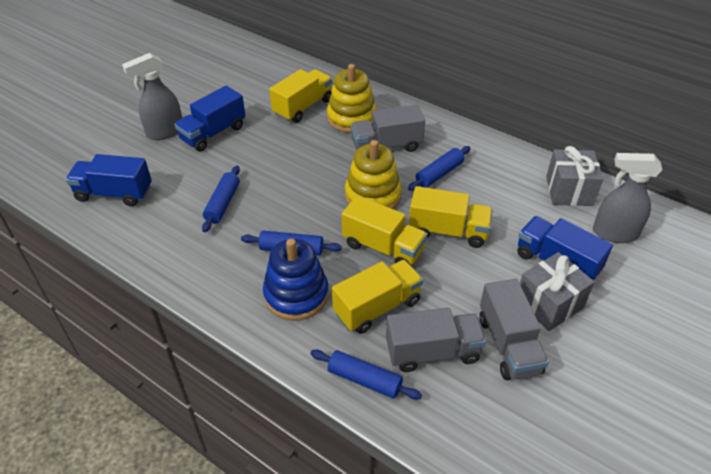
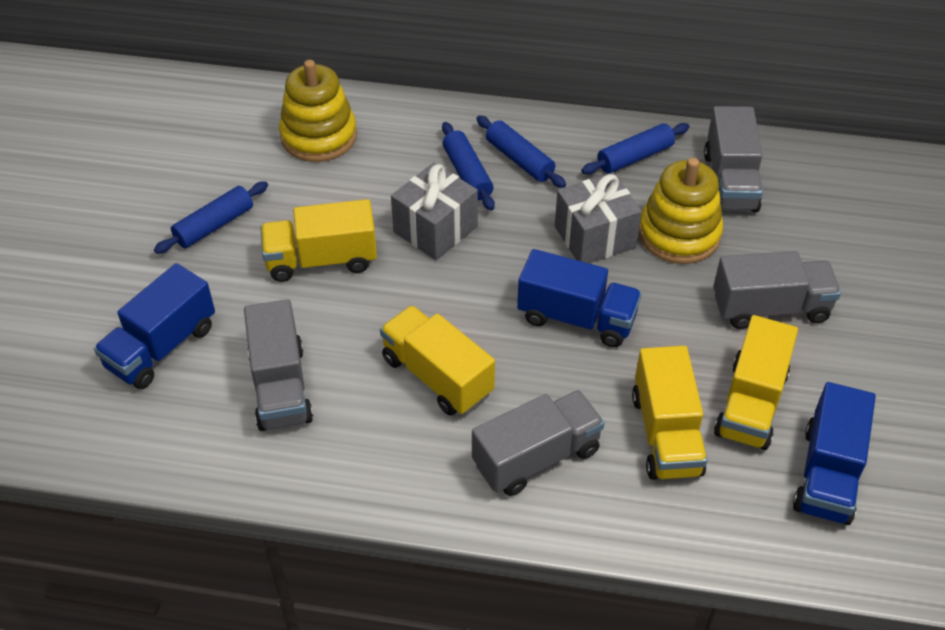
blue stacking toy: 1 -> 0
grey spray bottle: 2 -> 0
grey truck: 3 -> 4

